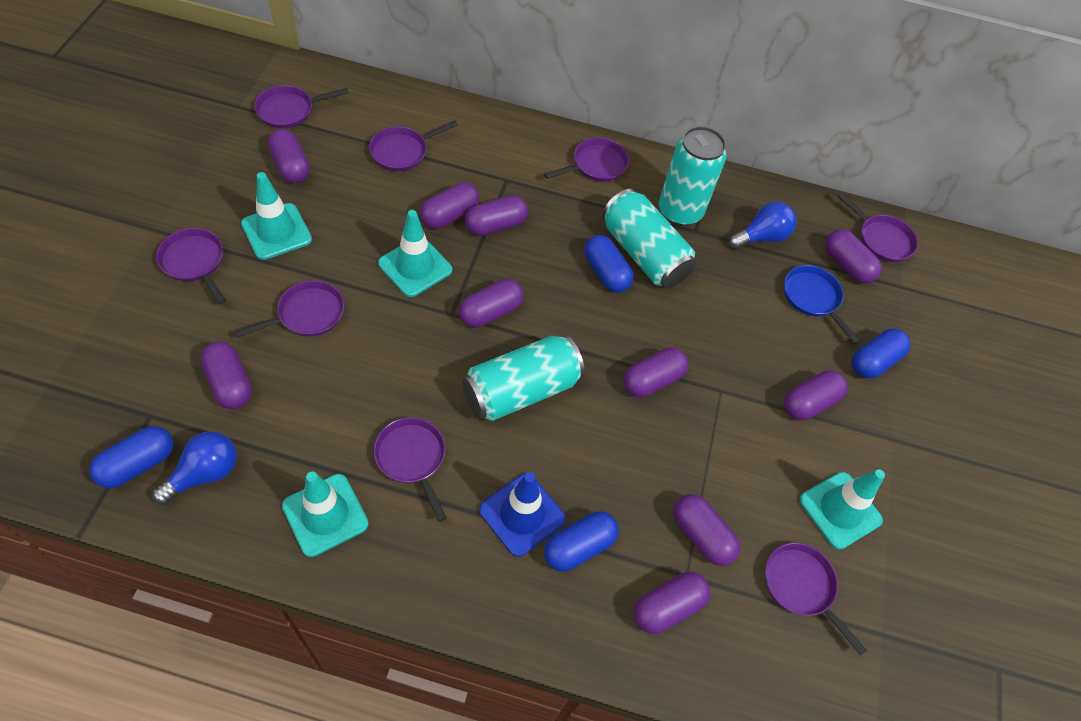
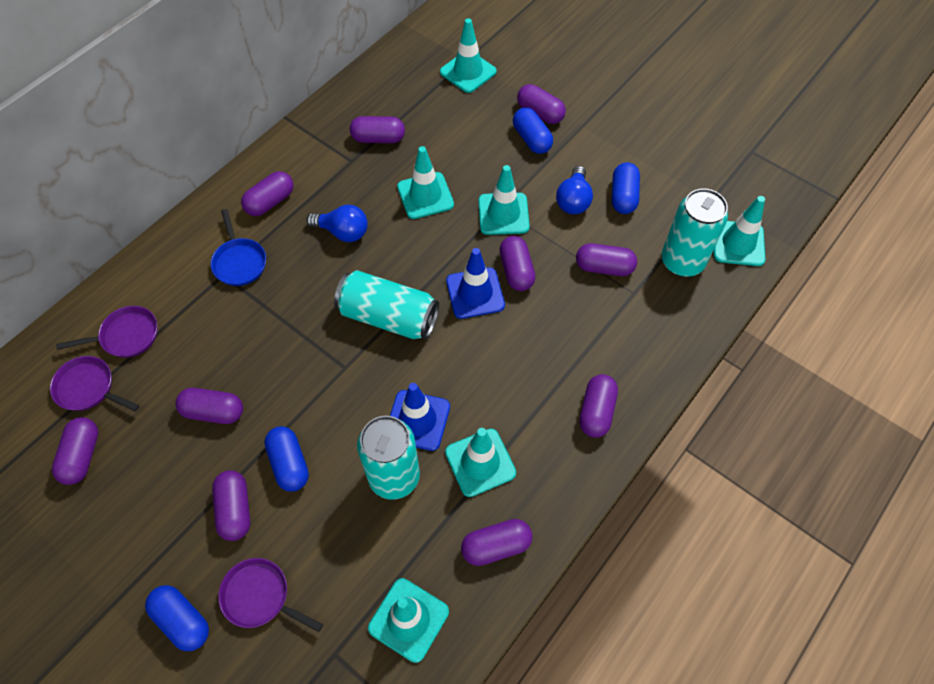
blue traffic cone: 1 -> 2
purple pan: 8 -> 3
turquoise traffic cone: 4 -> 6

